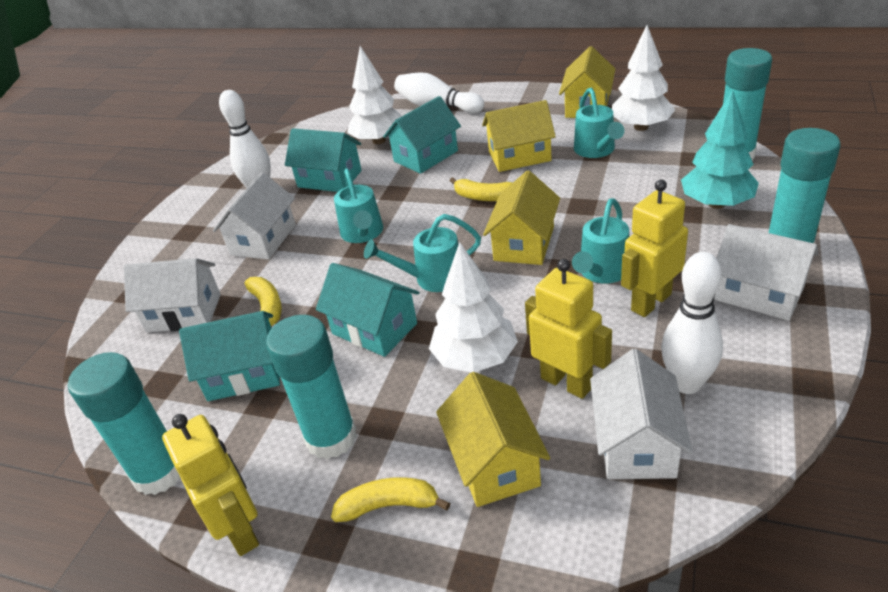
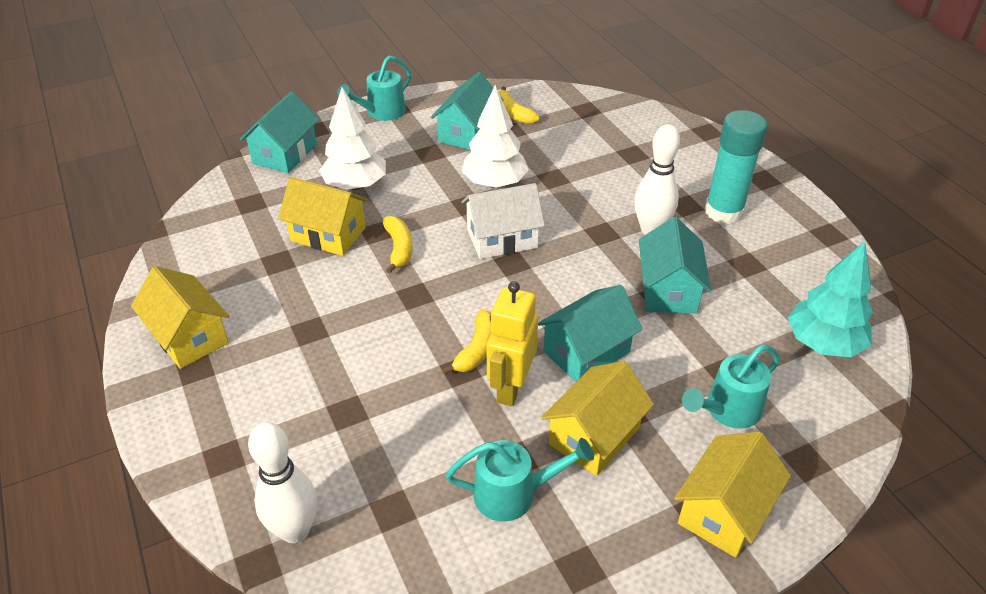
turquoise glue stick: 4 -> 1
turquoise watering can: 4 -> 3
white bowling pin: 3 -> 2
white house: 4 -> 1
white tree: 3 -> 2
yellow robot: 3 -> 1

